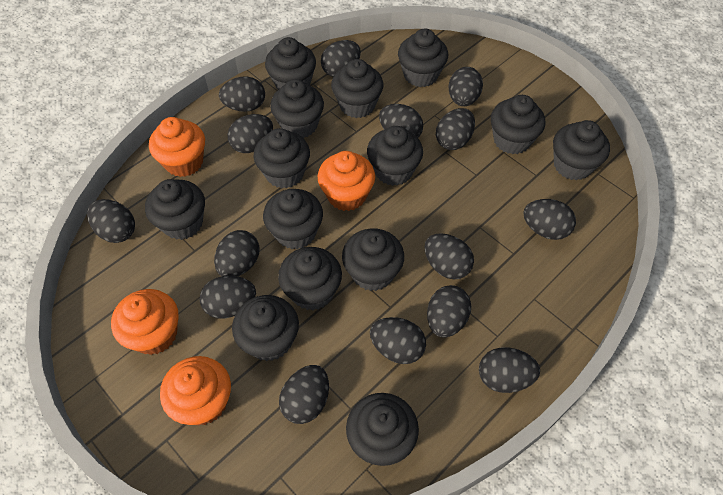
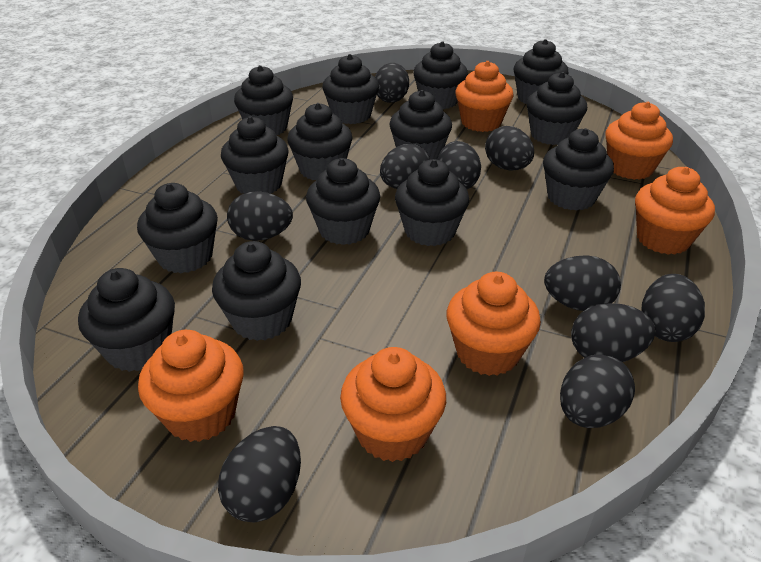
black egg: 15 -> 10
orange cupcake: 4 -> 6

